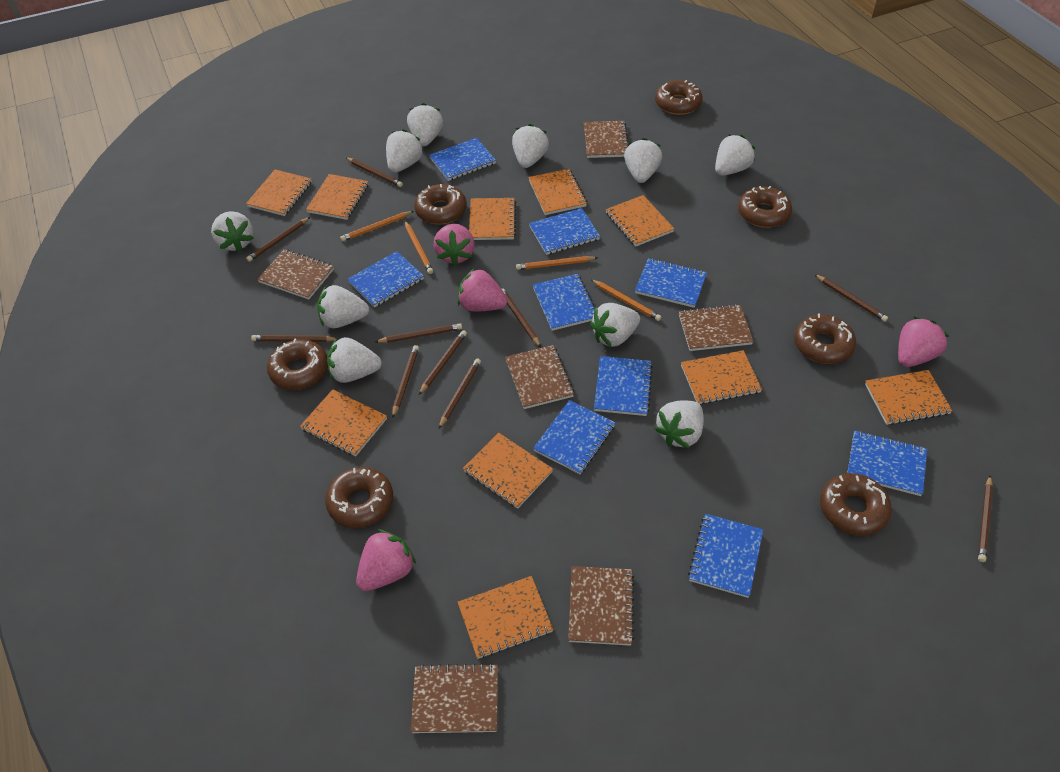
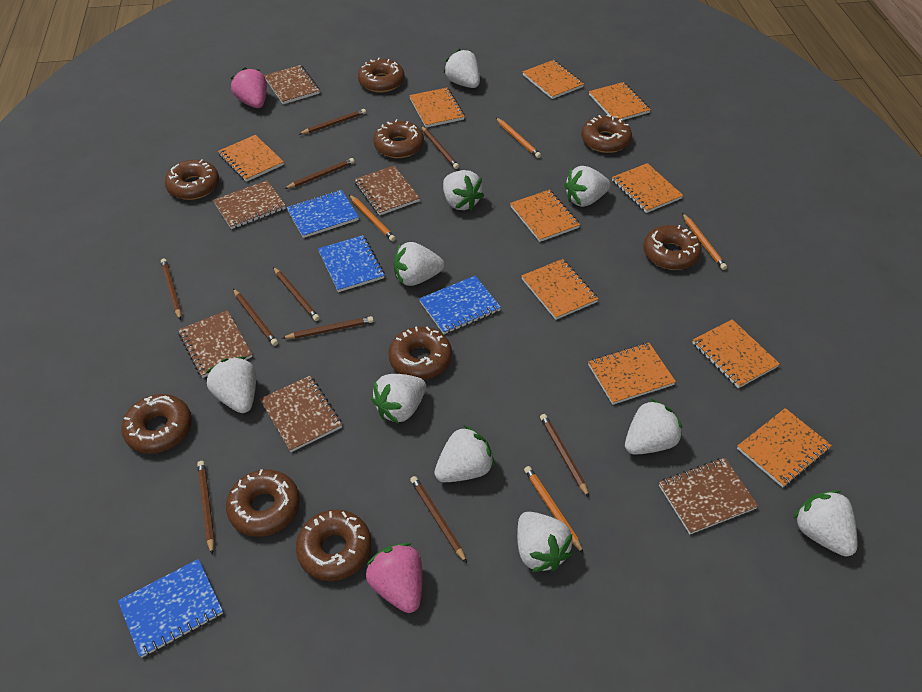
blue notebook: 9 -> 4
brown donut: 7 -> 9
pink strawberry: 4 -> 2

